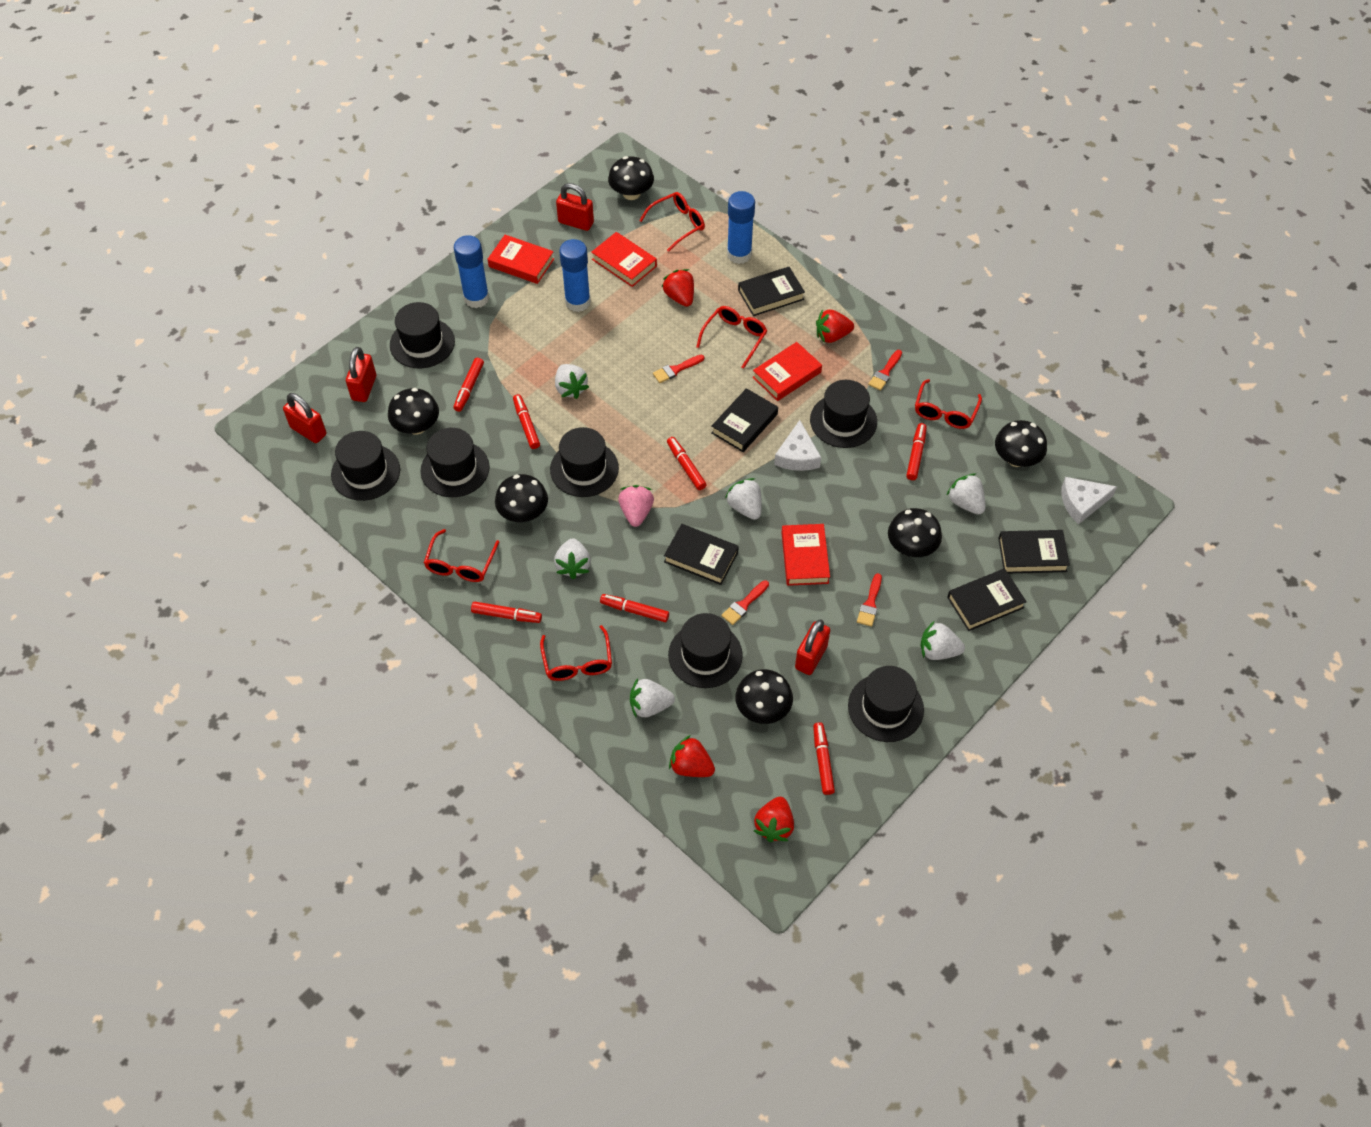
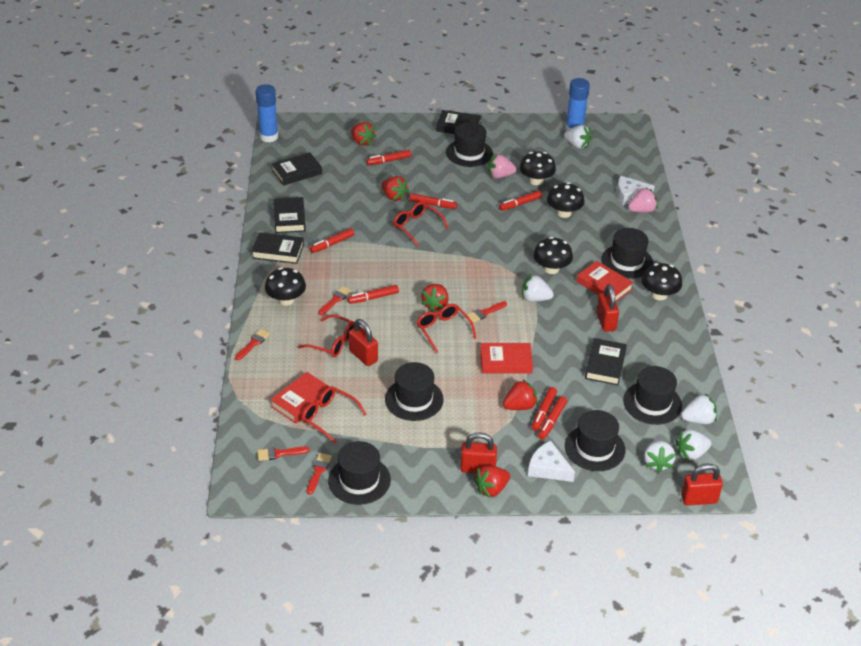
black hat: 7 -> 6
black mushroom: 6 -> 5
blue glue stick: 3 -> 2
pink strawberry: 1 -> 2
red book: 4 -> 3
red brush: 4 -> 5
red glasses: 5 -> 4
red strawberry: 4 -> 5
white strawberry: 6 -> 5

